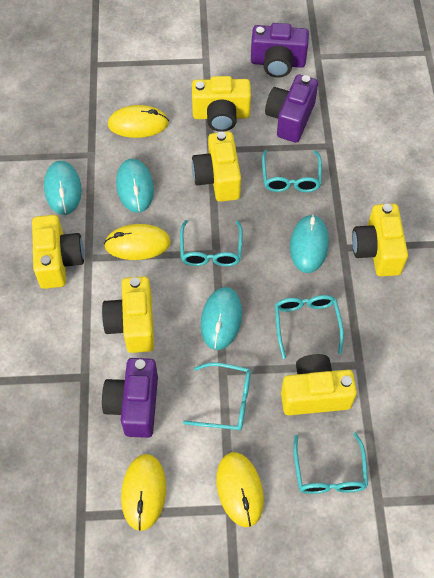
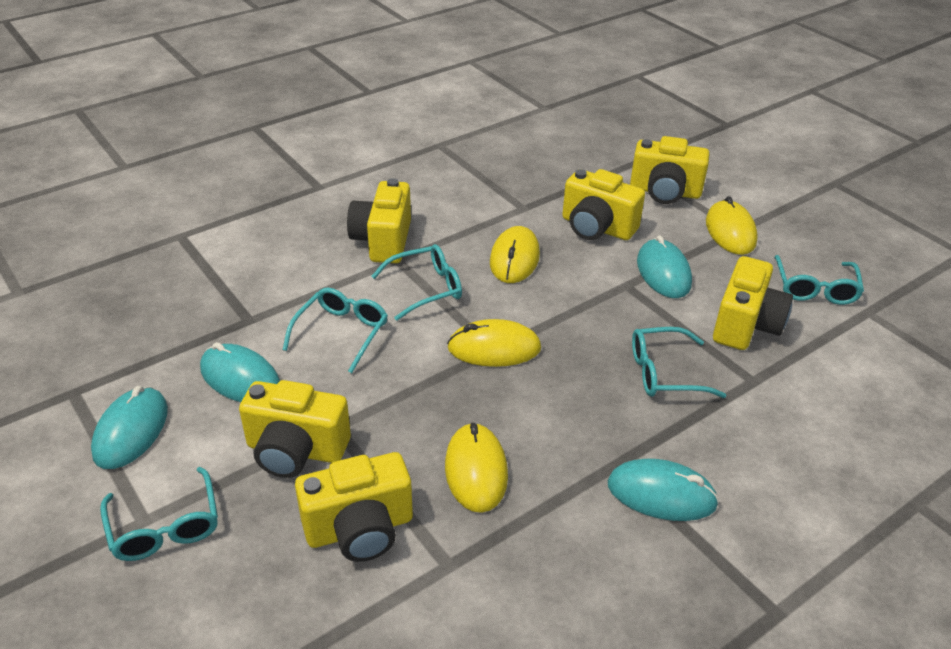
purple camera: 3 -> 0

